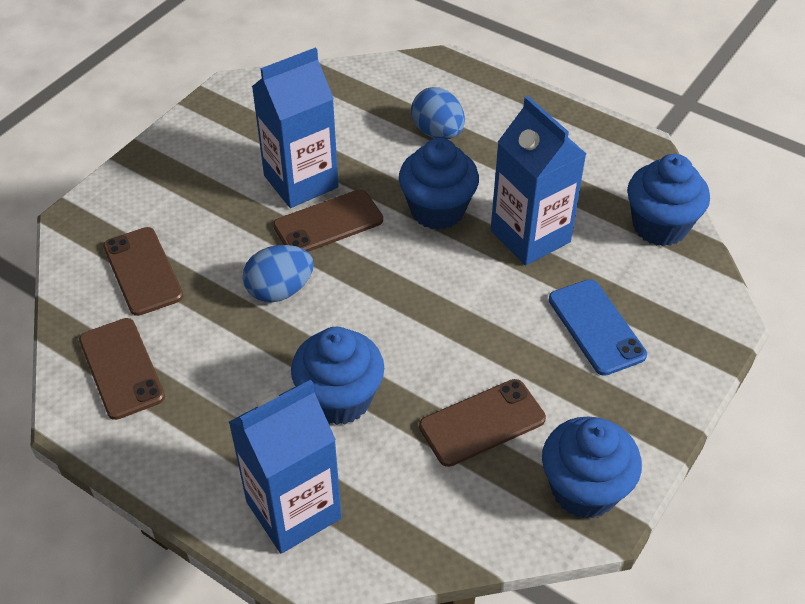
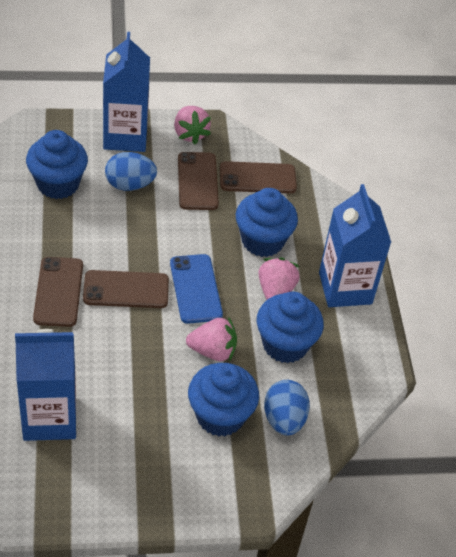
pink strawberry: 0 -> 3

